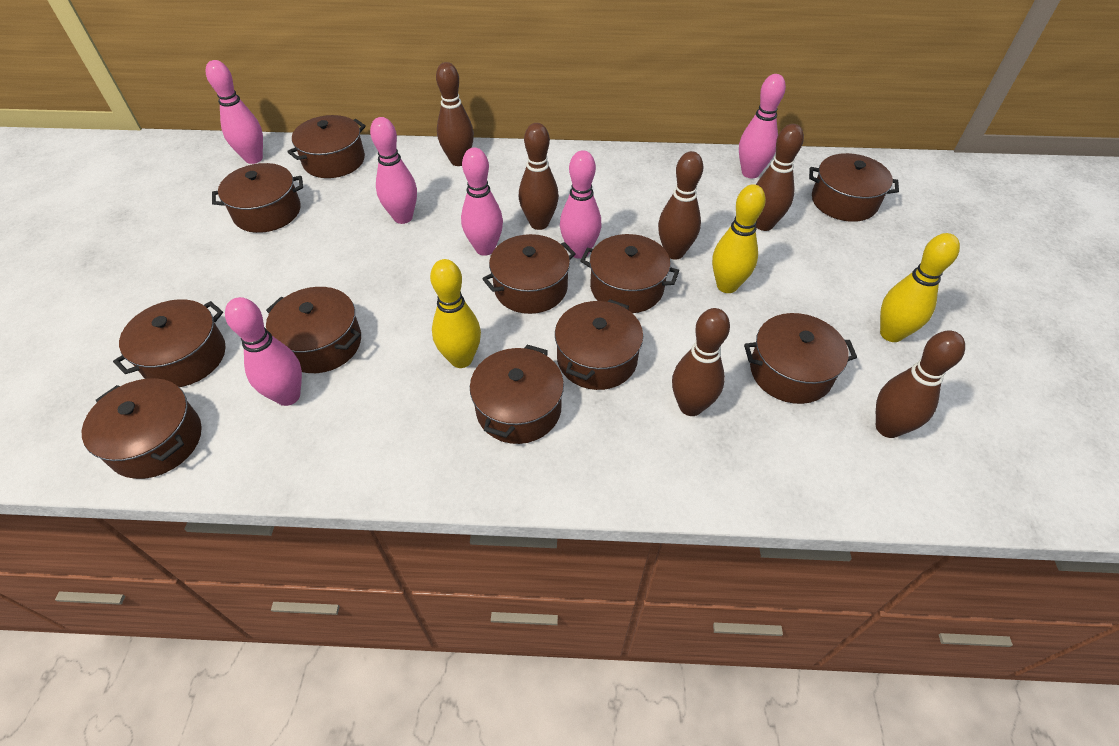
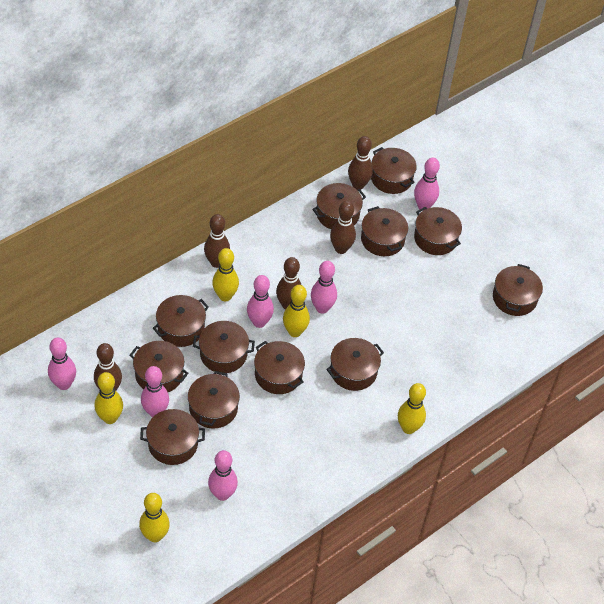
brown bowling pin: 6 -> 5
brown pot: 11 -> 12
yellow bowling pin: 3 -> 5

